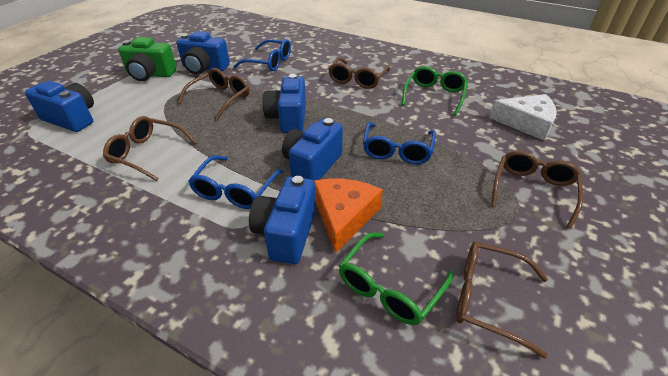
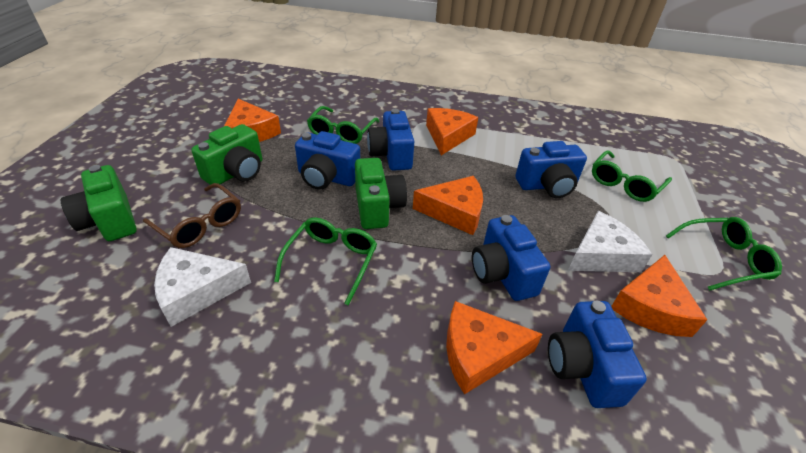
blue glasses: 3 -> 0
brown glasses: 5 -> 1
green camera: 1 -> 3
green glasses: 2 -> 4
orange cheese: 1 -> 5
white cheese: 1 -> 2

